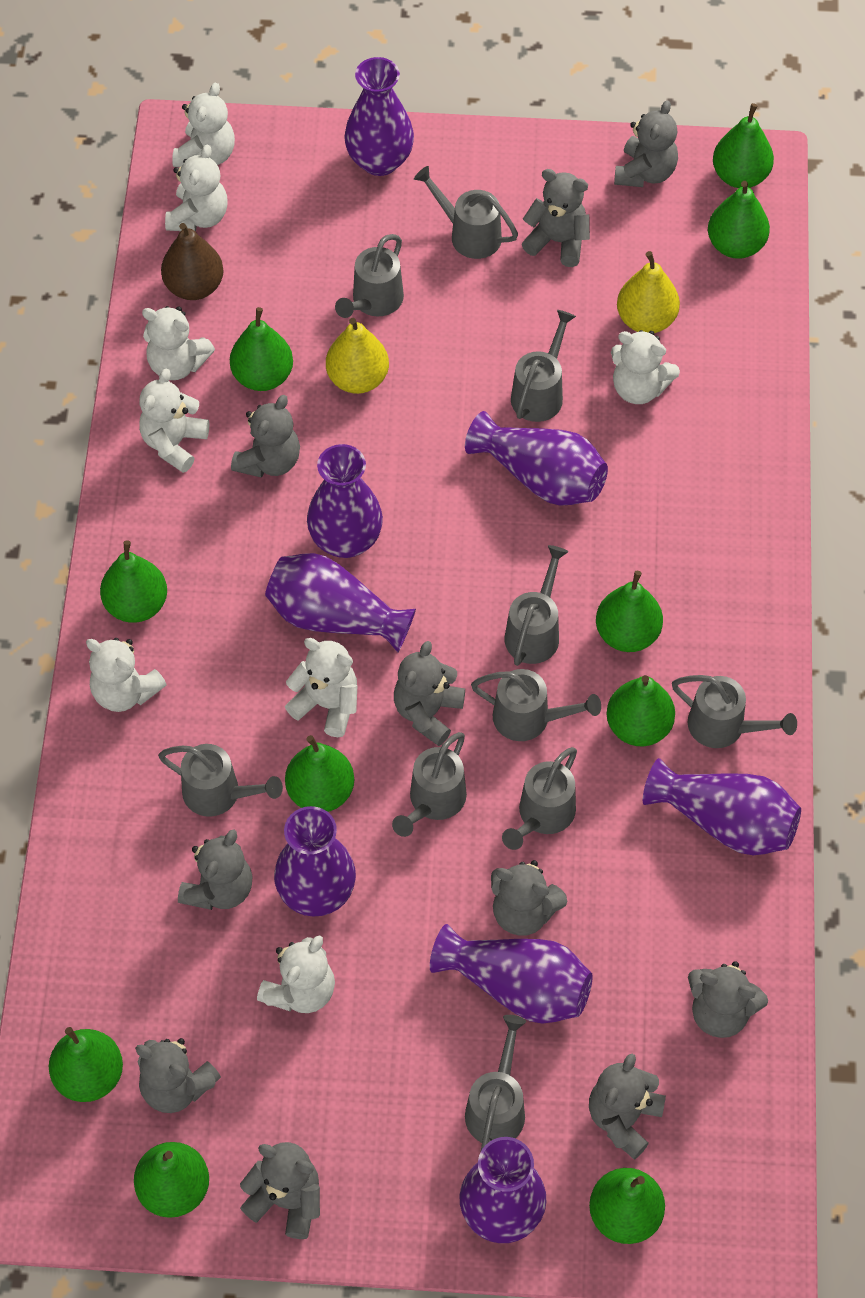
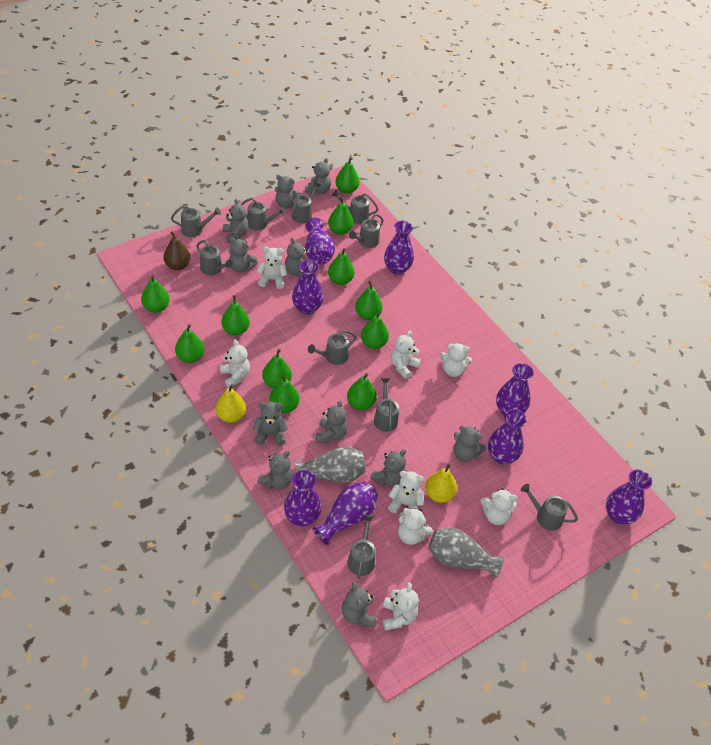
green pear: 10 -> 11
grey teddy bear: 10 -> 11
grey vase: 0 -> 2

